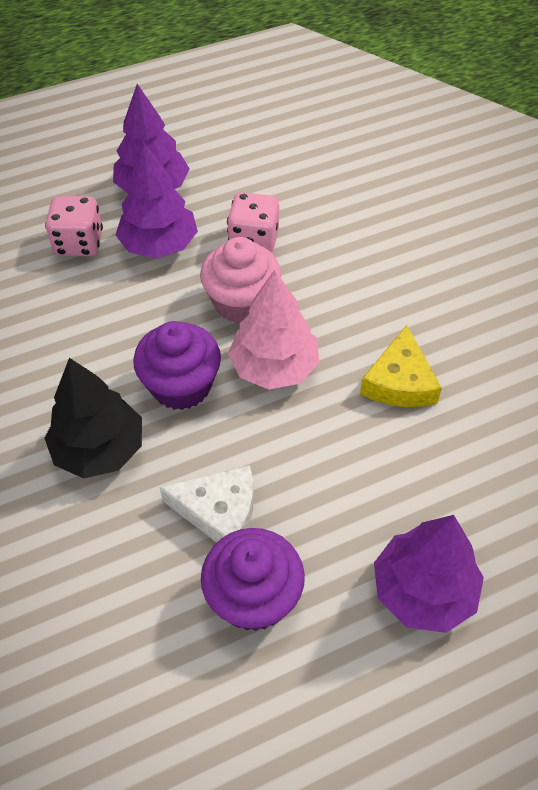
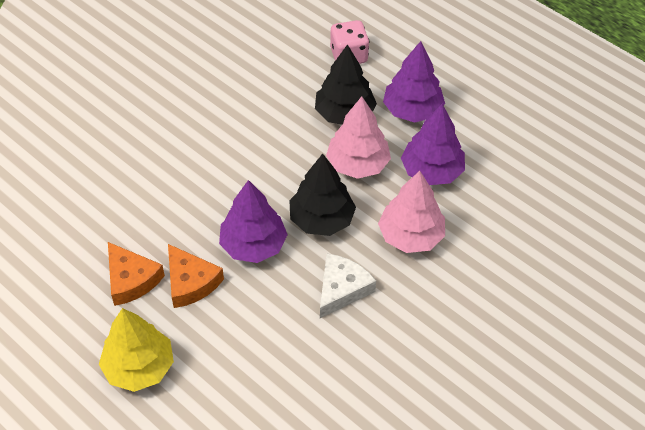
black tree: 1 -> 2
orange cheese: 0 -> 2
pink cupcake: 1 -> 0
pink dice: 2 -> 1
pink tree: 1 -> 2
purple cupcake: 2 -> 0
yellow cheese: 1 -> 0
yellow tree: 0 -> 1

